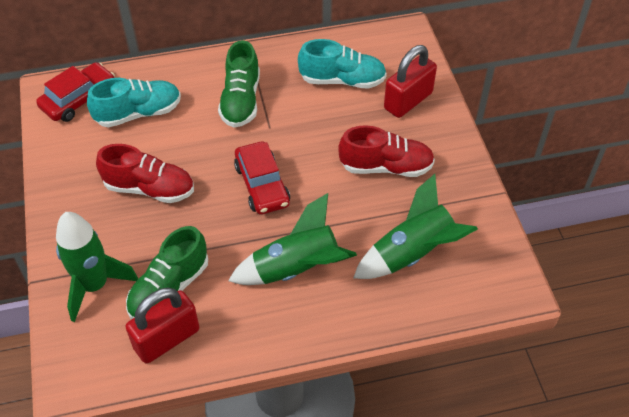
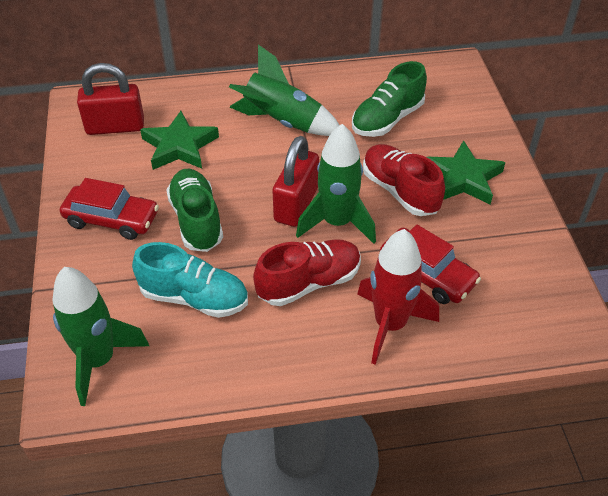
green star: 0 -> 2
red rocket: 0 -> 1
turquoise shoe: 2 -> 1

